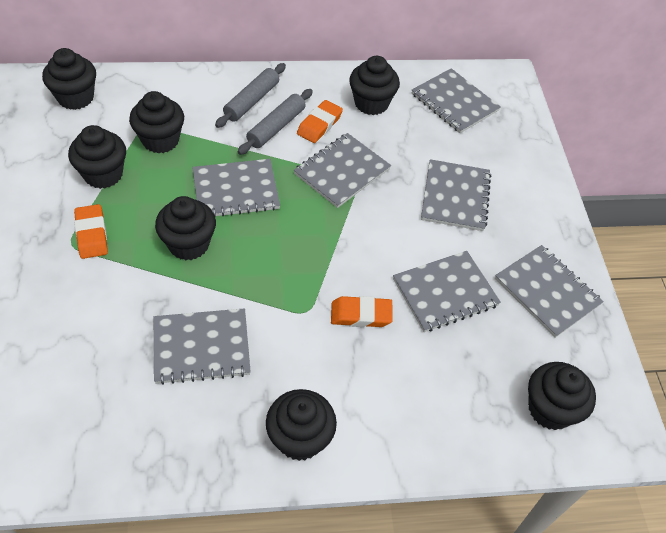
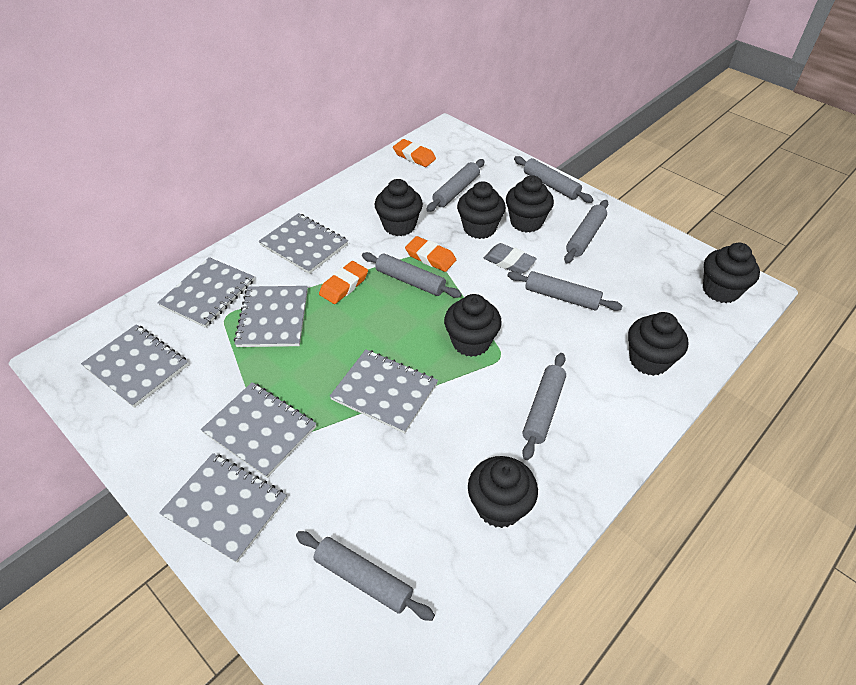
grey eraser: 0 -> 1
grey rolling pin: 2 -> 7

